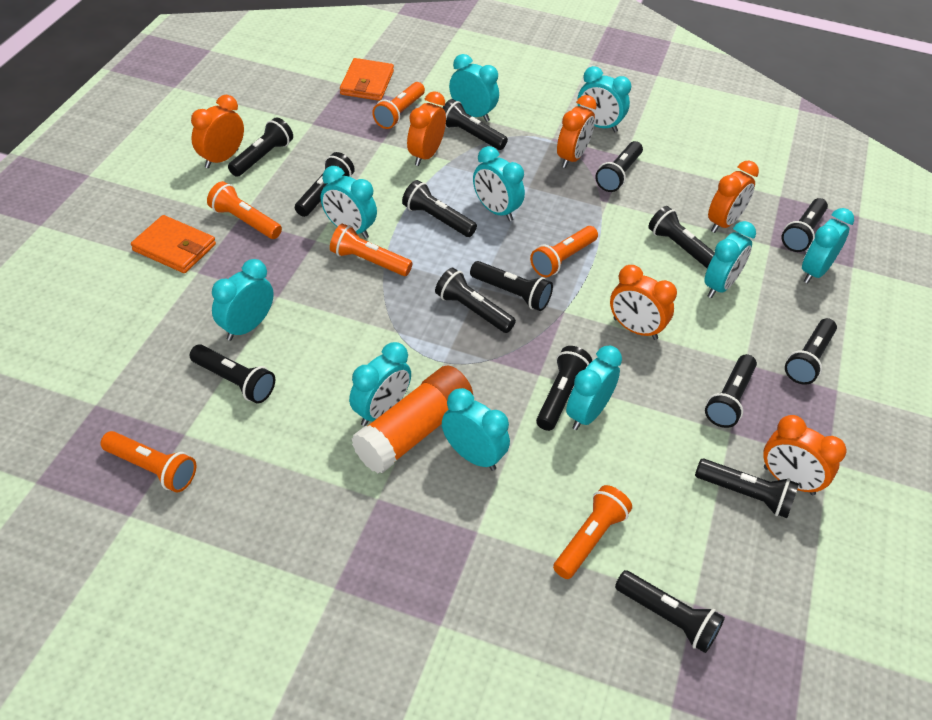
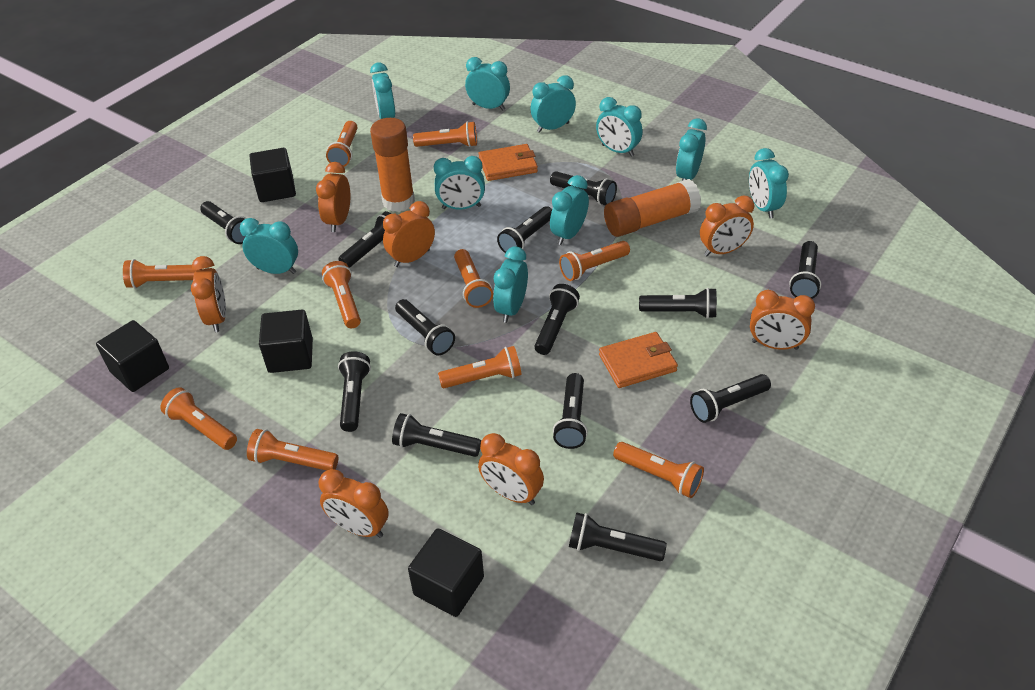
black cube: 0 -> 4
black flashlight: 15 -> 13
orange clock: 6 -> 7
orange flashlight: 6 -> 10
orange glue stick: 1 -> 2

